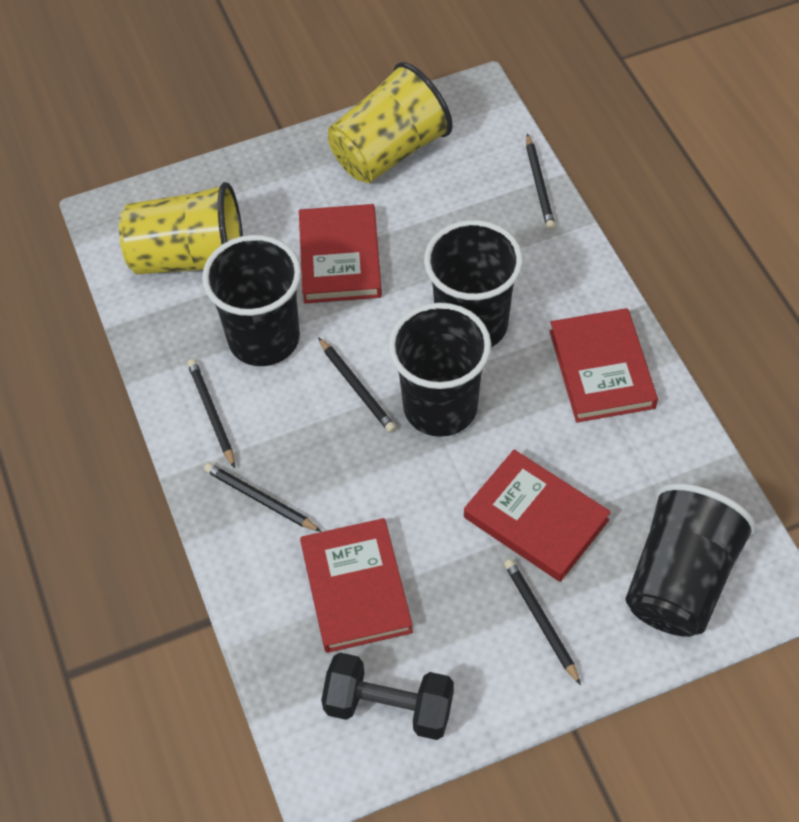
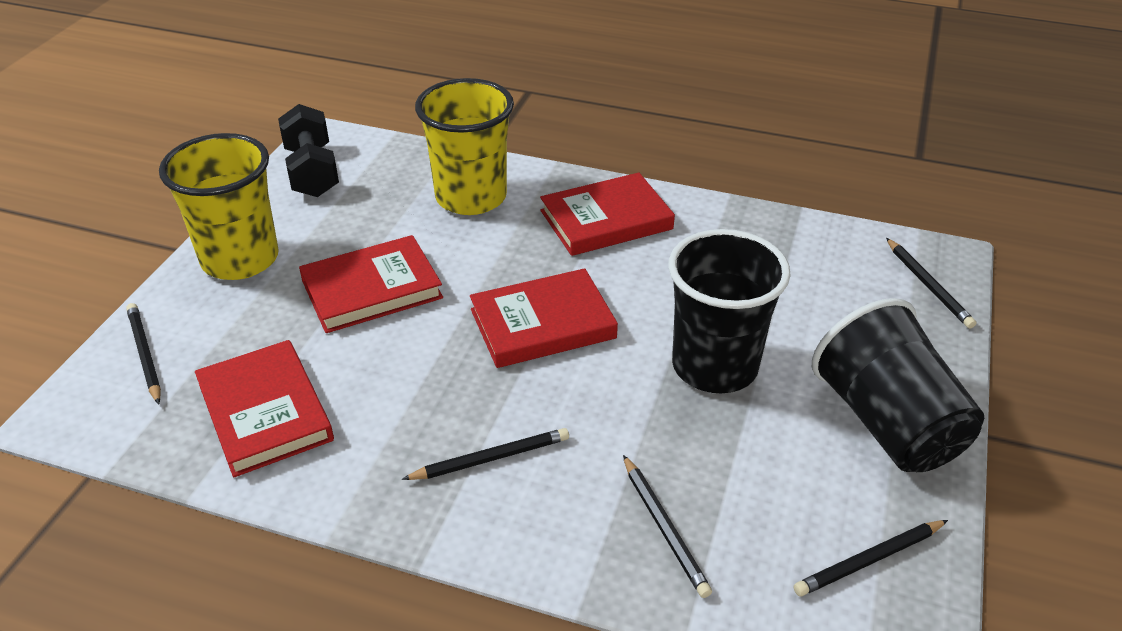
black cup: 4 -> 2

